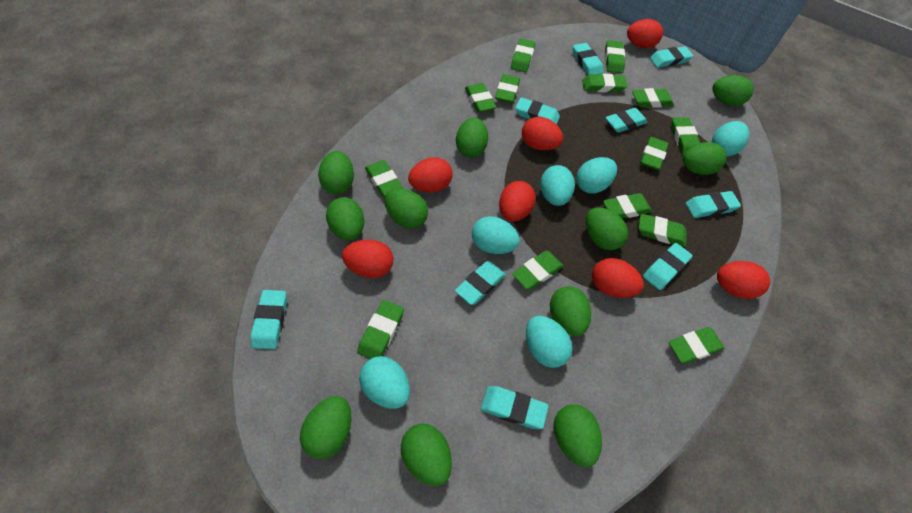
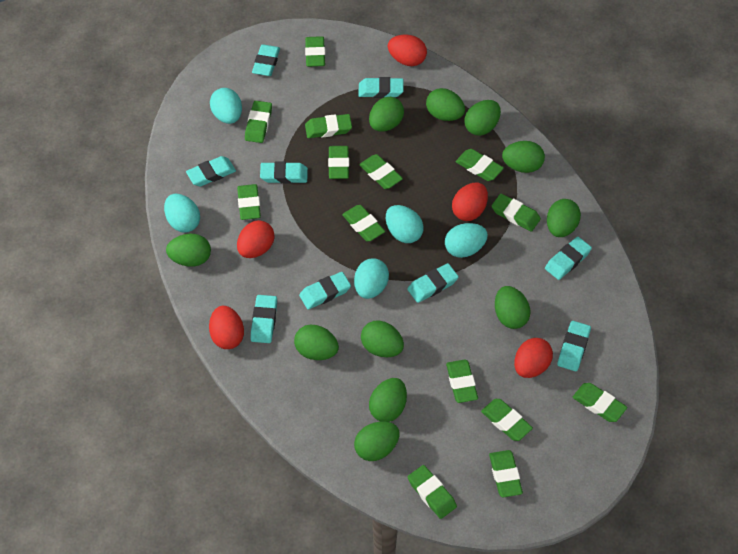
red egg: 7 -> 5
turquoise egg: 6 -> 5

